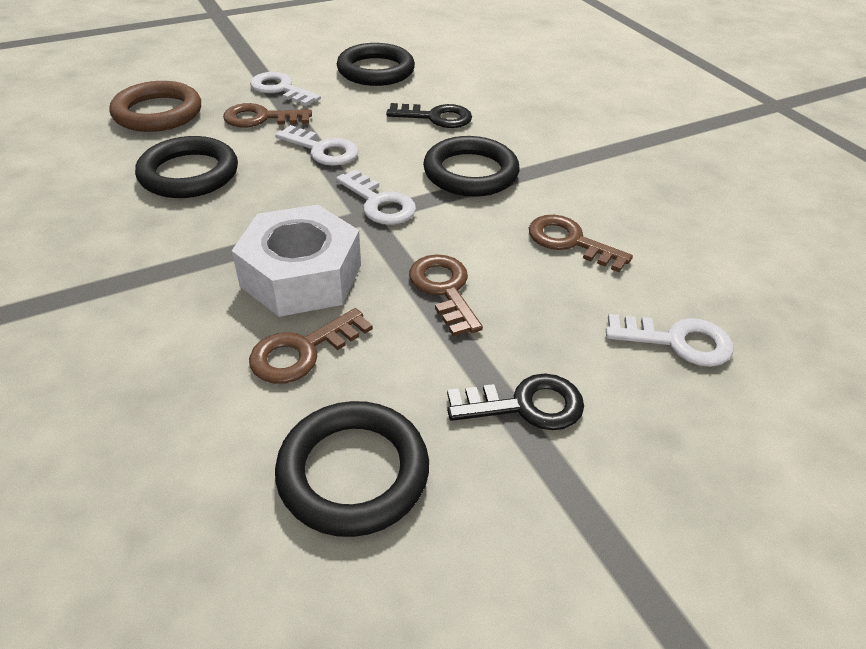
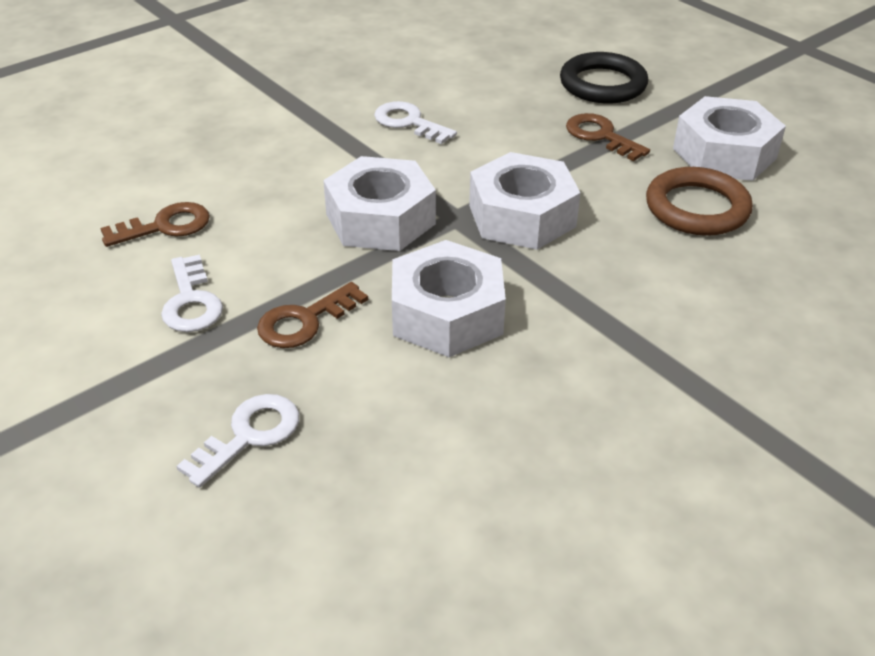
black key: 2 -> 0
black ring: 4 -> 1
brown key: 4 -> 3
white key: 4 -> 3
white nut: 1 -> 4

